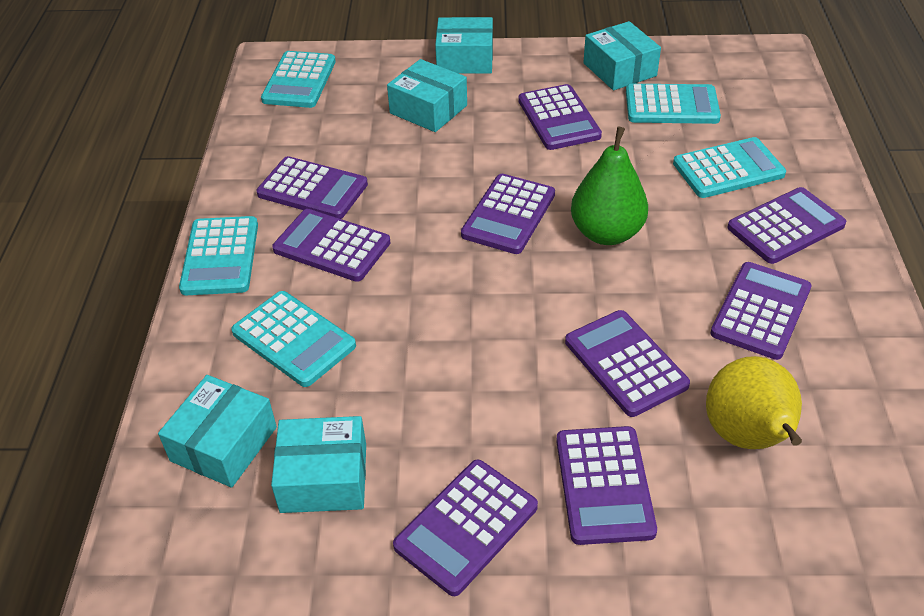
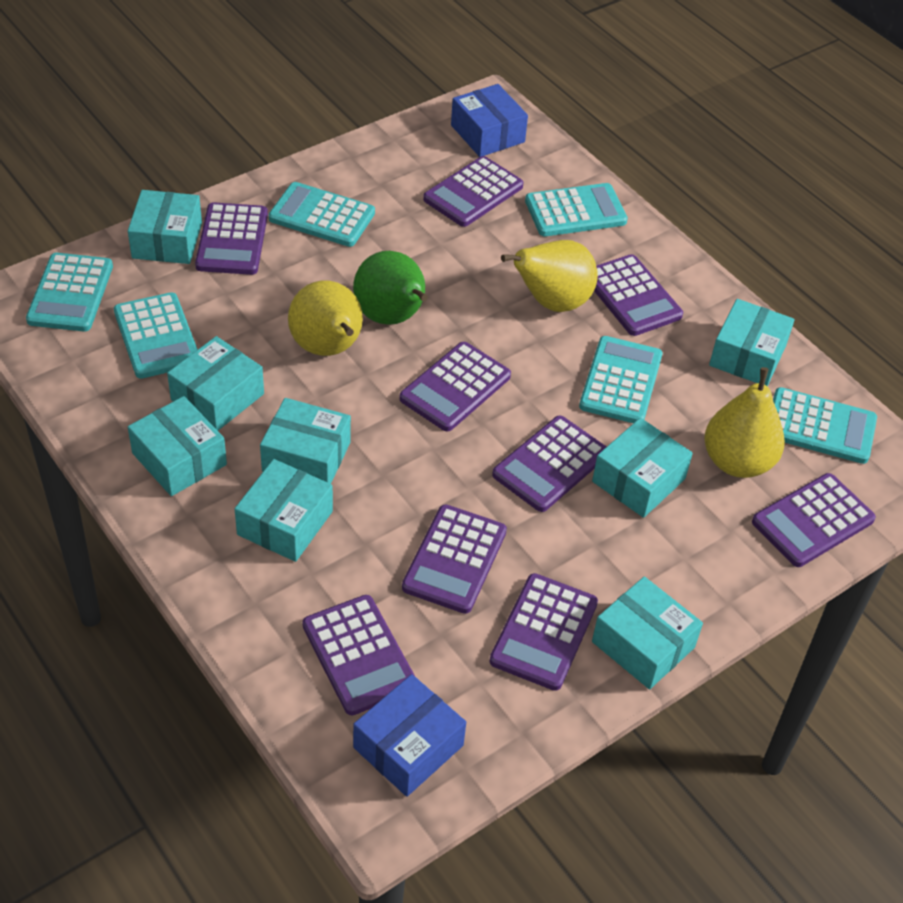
blue box: 0 -> 2
turquoise box: 5 -> 8
turquoise calculator: 5 -> 6
yellow pear: 1 -> 3

